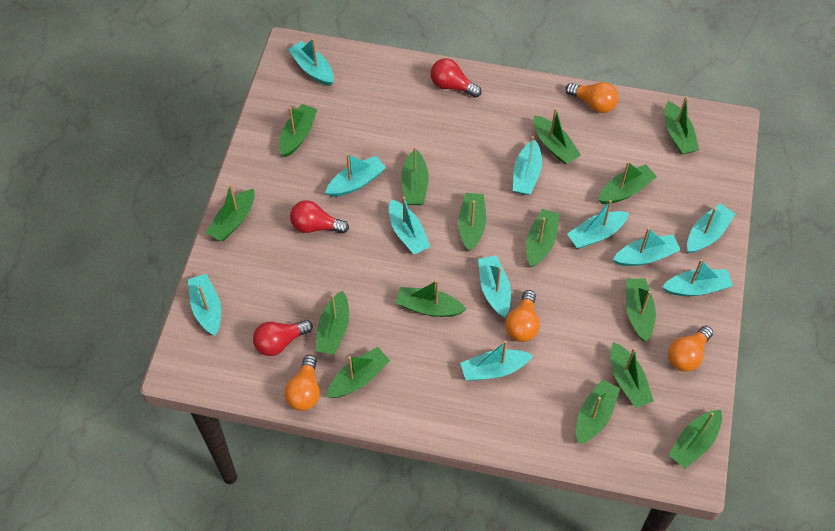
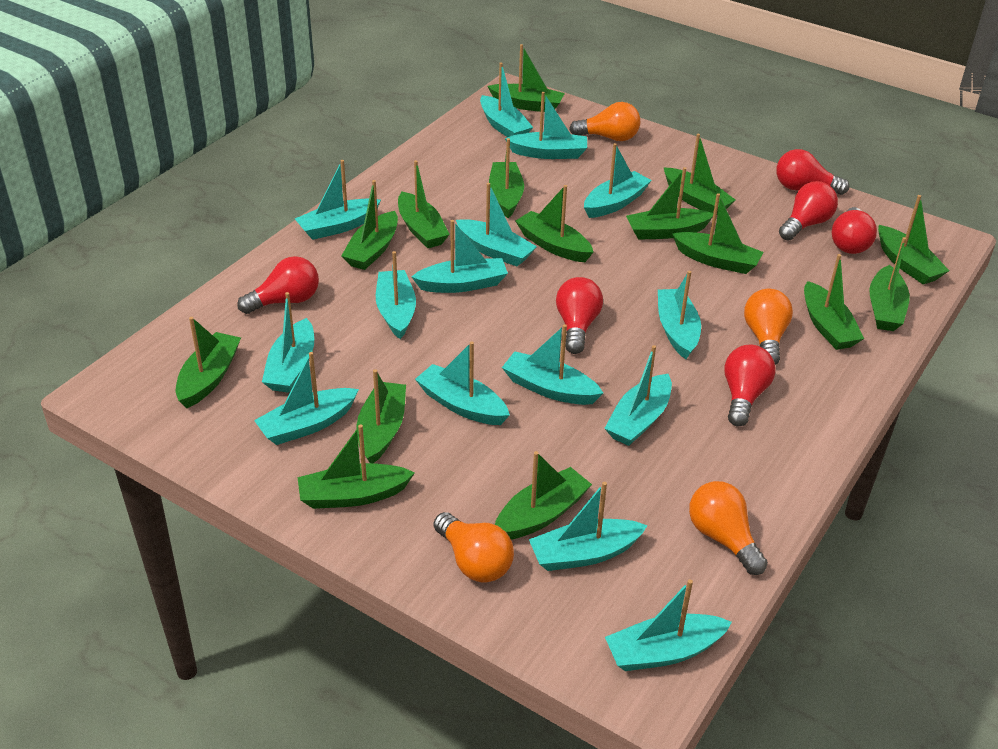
red light bulb: 3 -> 6
turquoise boat: 11 -> 15

